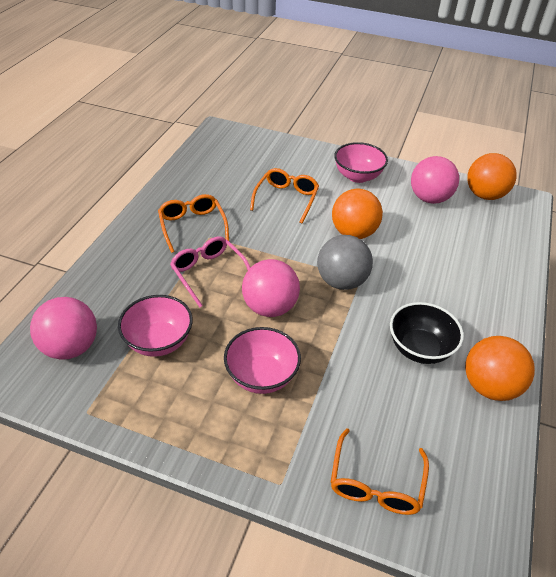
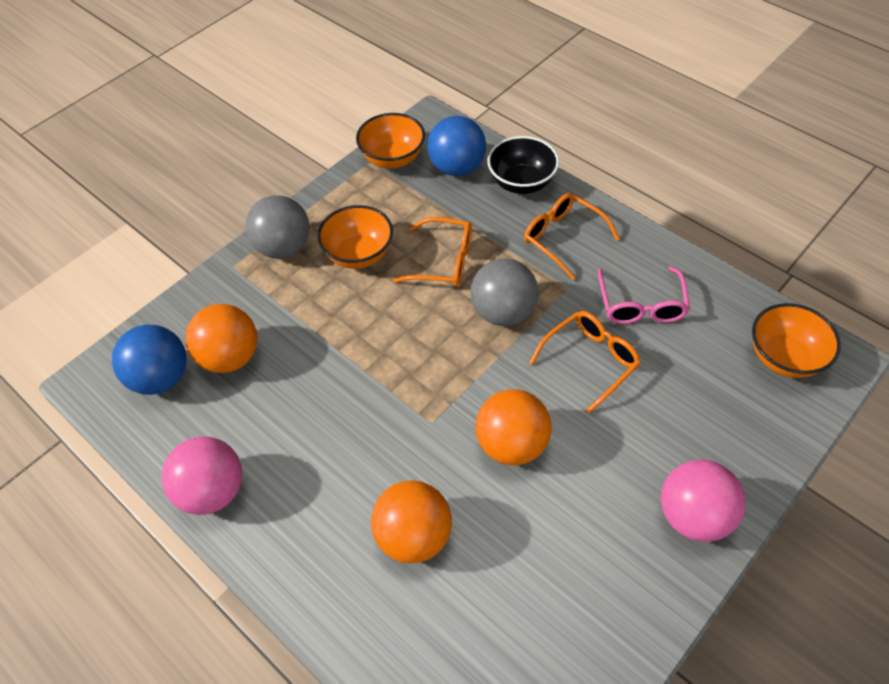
blue ball: 0 -> 2
grey ball: 1 -> 2
orange bowl: 0 -> 3
pink ball: 3 -> 2
pink bowl: 3 -> 0

